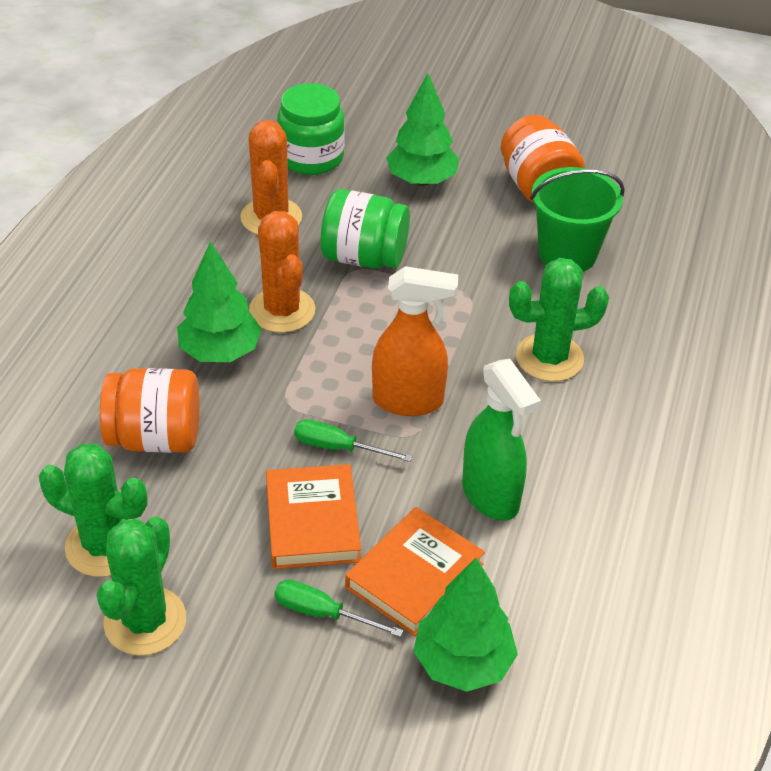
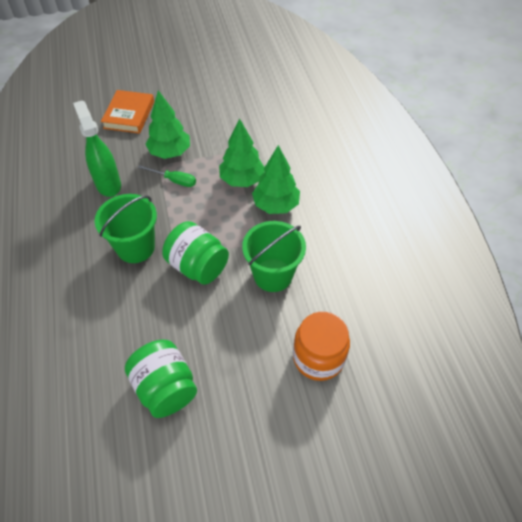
green bucket: 1 -> 2
green cactus: 3 -> 0
green screwdriver: 2 -> 1
orange book: 2 -> 1
orange cactus: 2 -> 0
orange jar: 2 -> 1
orange spray bottle: 1 -> 0

